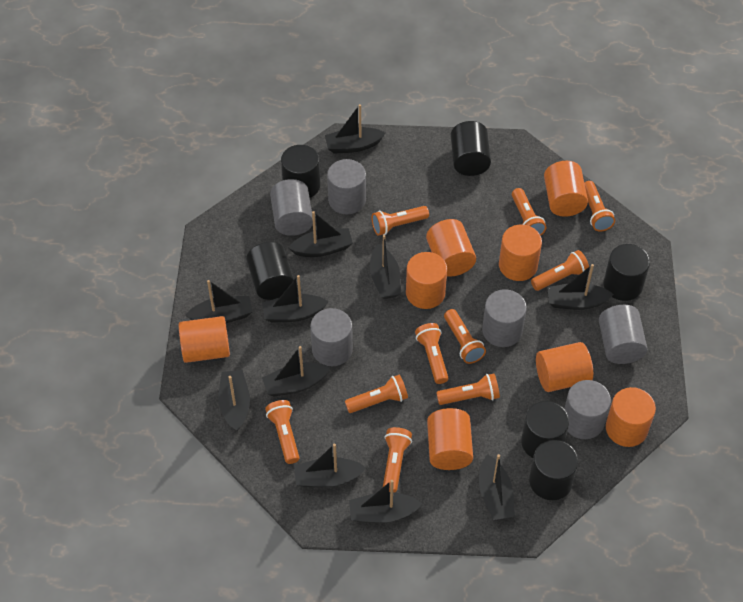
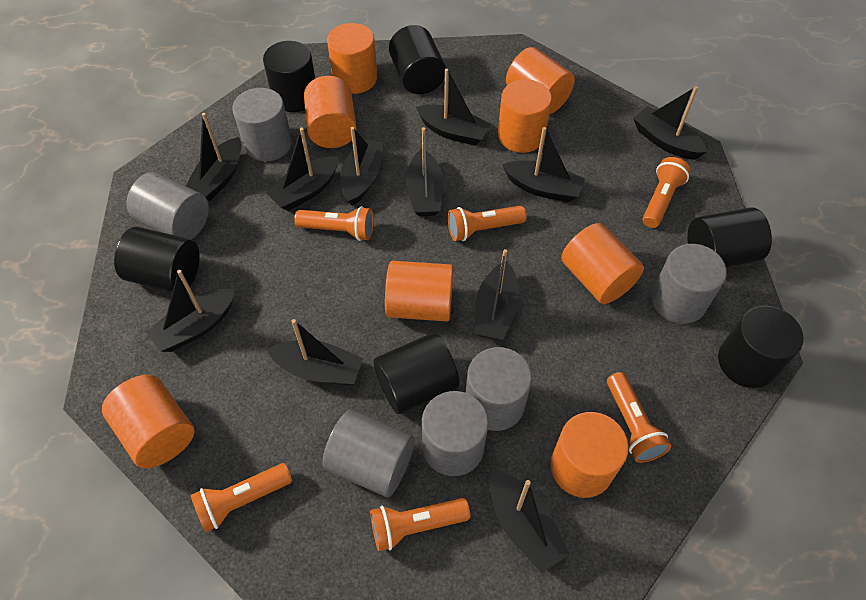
orange flashlight: 10 -> 6

